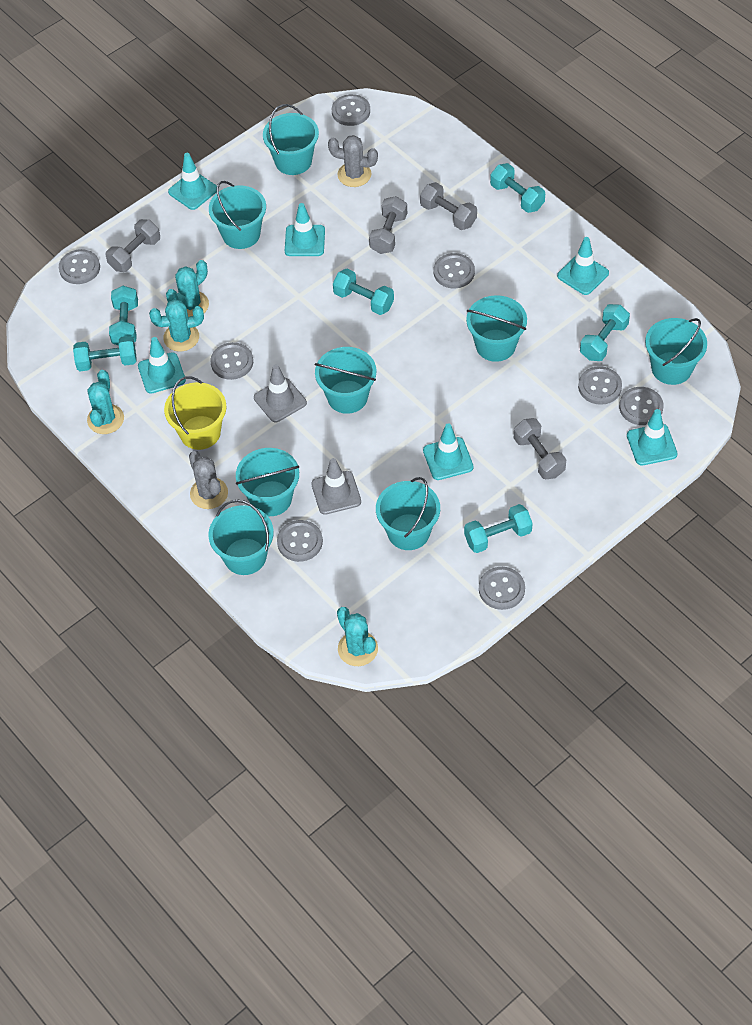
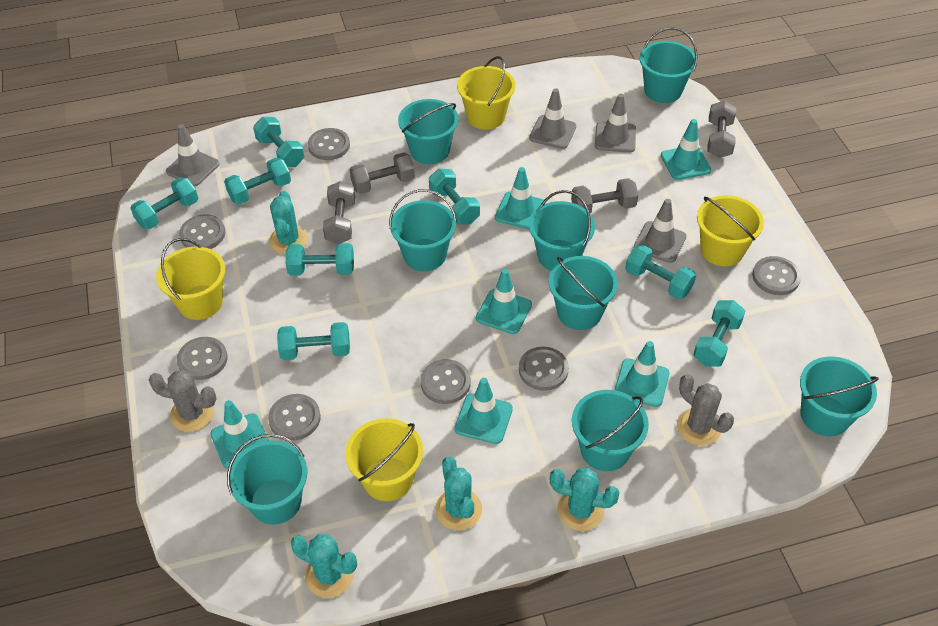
grey button: 8 -> 7
grey traffic cone: 2 -> 4
turquoise dumbbell: 6 -> 8
yellow bucket: 1 -> 4

